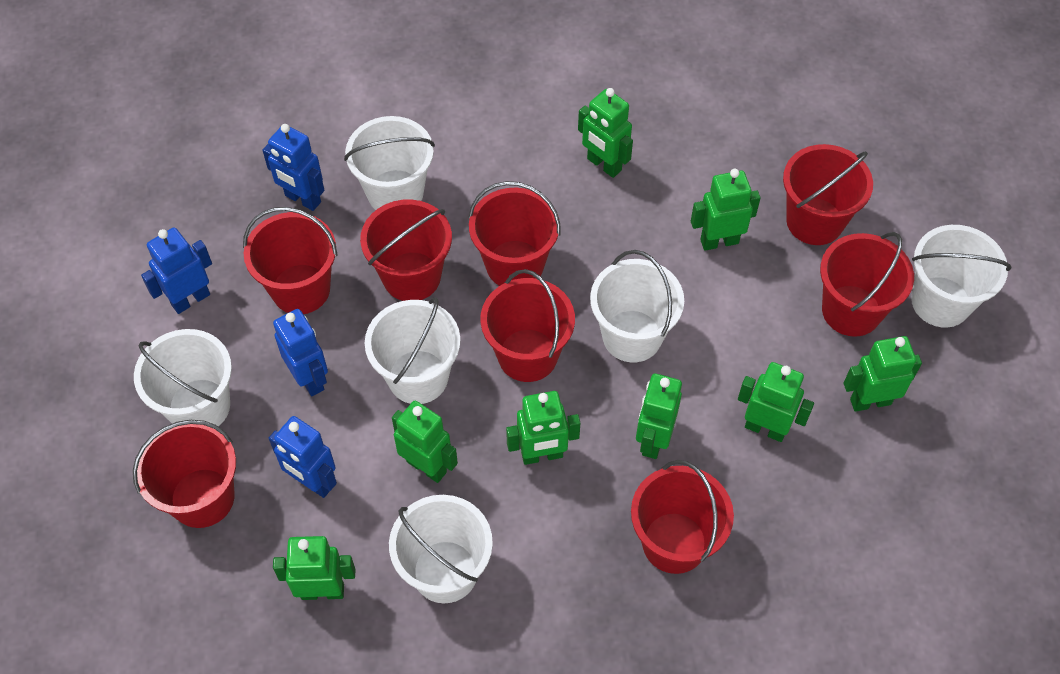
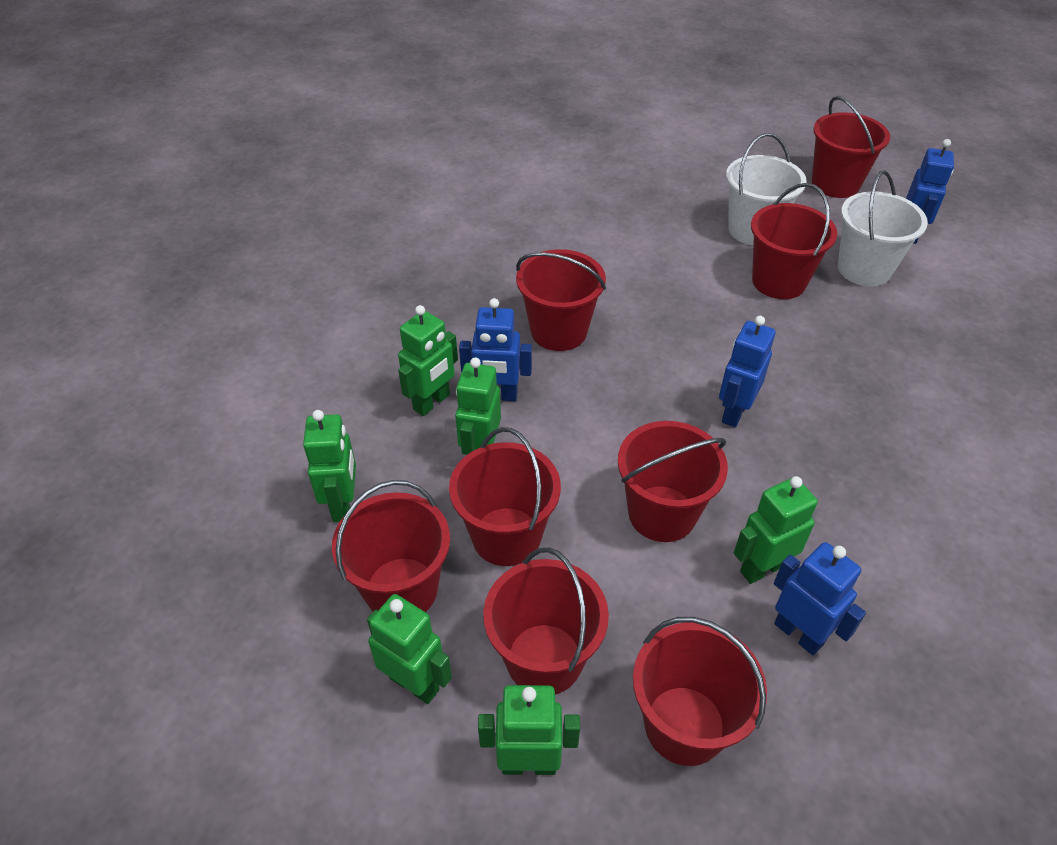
green robot: 8 -> 6
white bucket: 6 -> 2

